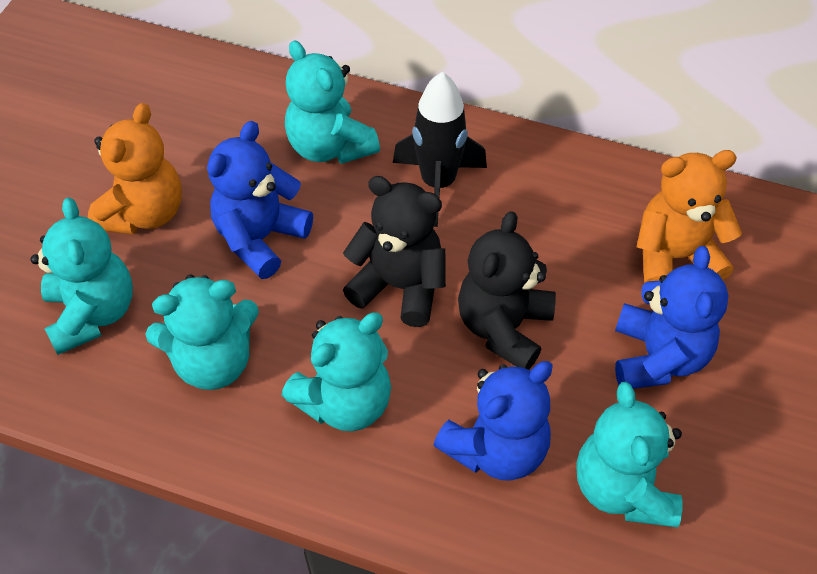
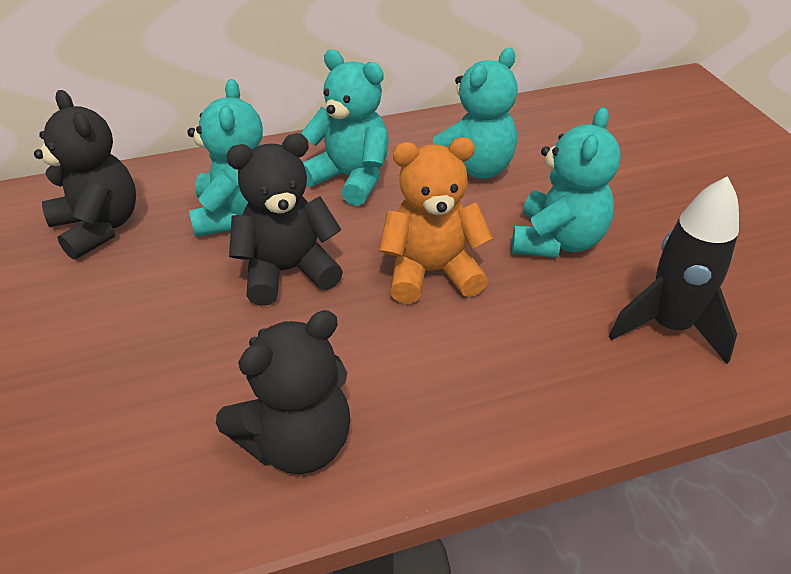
black teddy bear: 2 -> 3
blue teddy bear: 3 -> 0
orange teddy bear: 2 -> 1
turquoise teddy bear: 5 -> 4

